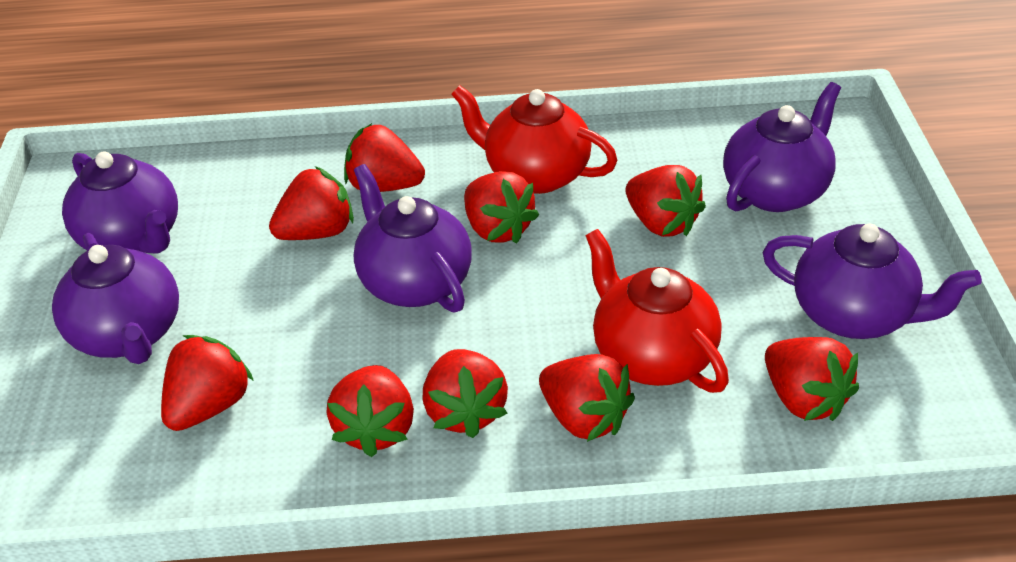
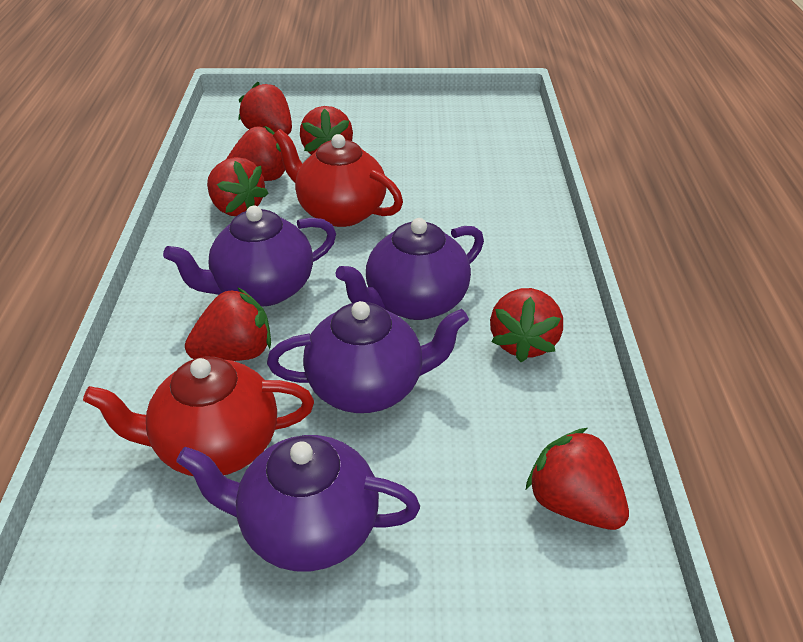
purple teapot: 5 -> 4
red strawberry: 9 -> 7

